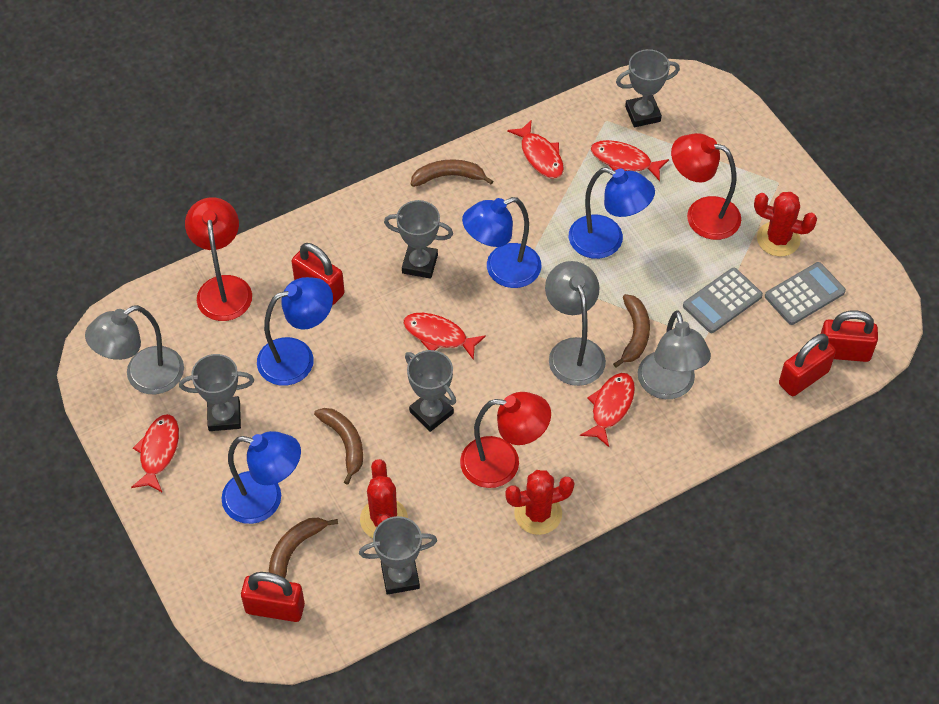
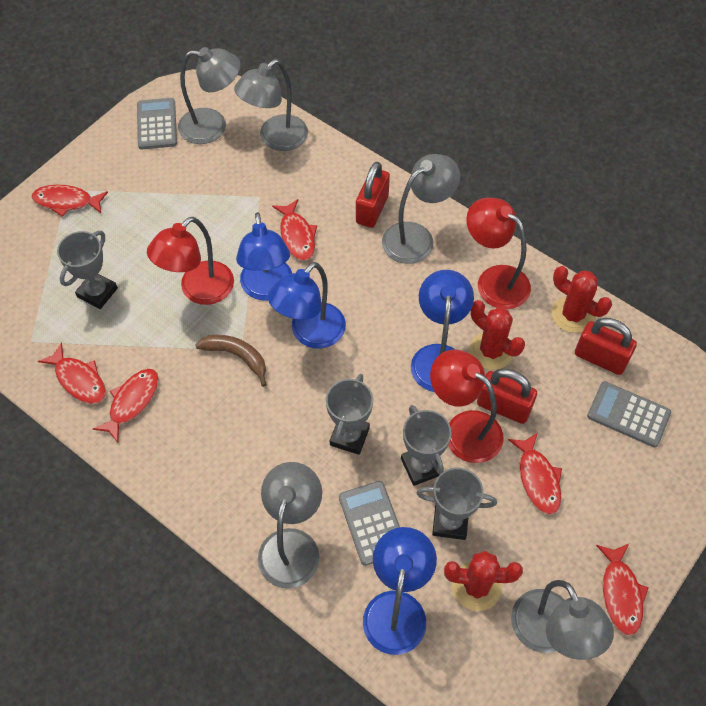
brown banana: 4 -> 1
grey calculator: 2 -> 3
grey lamp: 3 -> 5
grey trophy: 5 -> 4
red fish: 5 -> 6
red padlock: 4 -> 3

